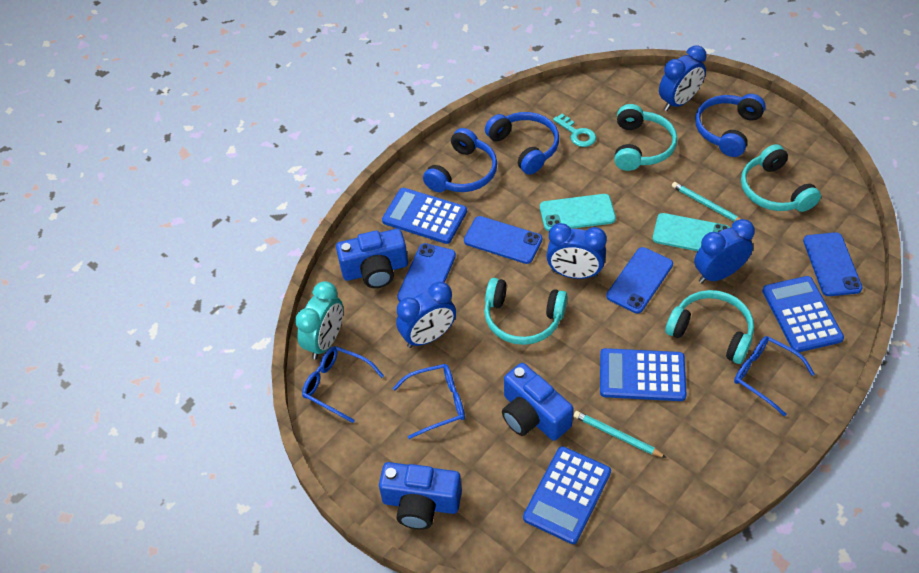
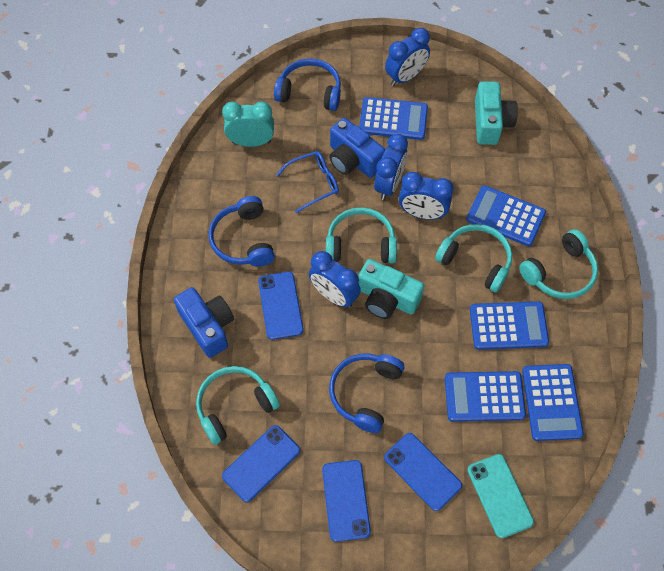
blue calculator: 4 -> 5
blue camera: 3 -> 2
blue glasses: 3 -> 1
turquoise camera: 0 -> 2
turquoise key: 1 -> 0
turquoise pencil: 2 -> 0
turquoise phone: 2 -> 1

